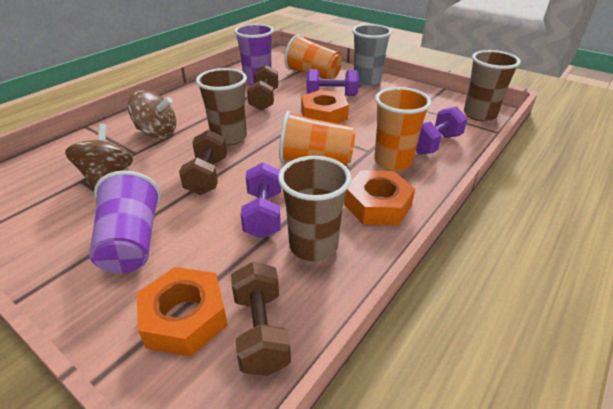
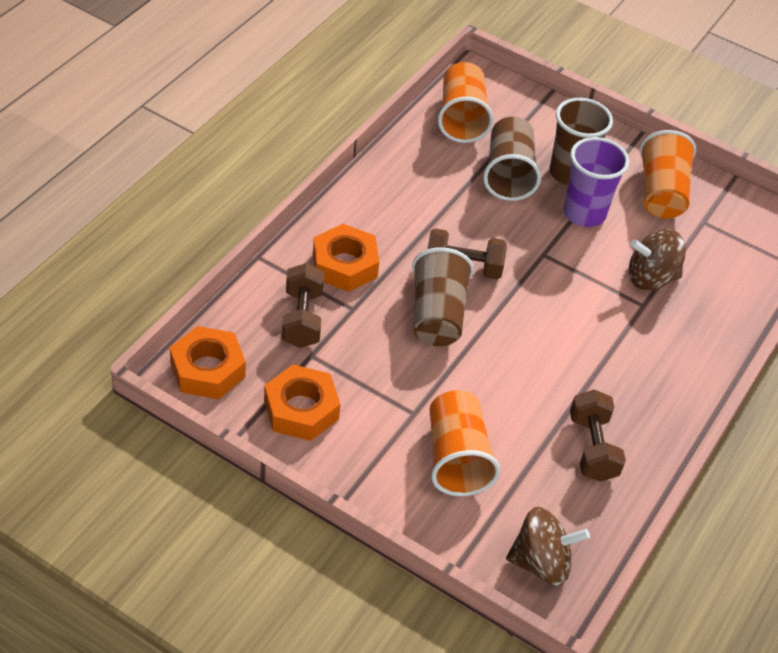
grey cup: 1 -> 0
purple cup: 2 -> 1
purple dumbbell: 3 -> 0

